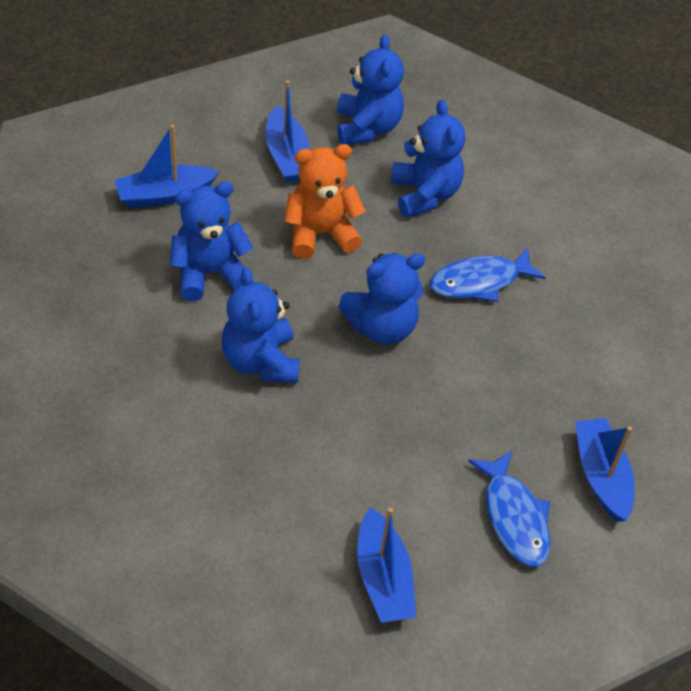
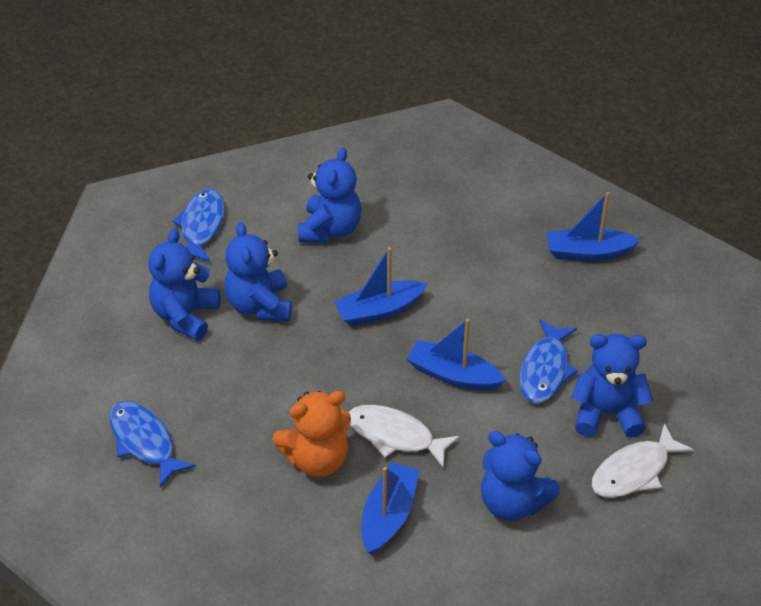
blue fish: 2 -> 3
white fish: 0 -> 2

